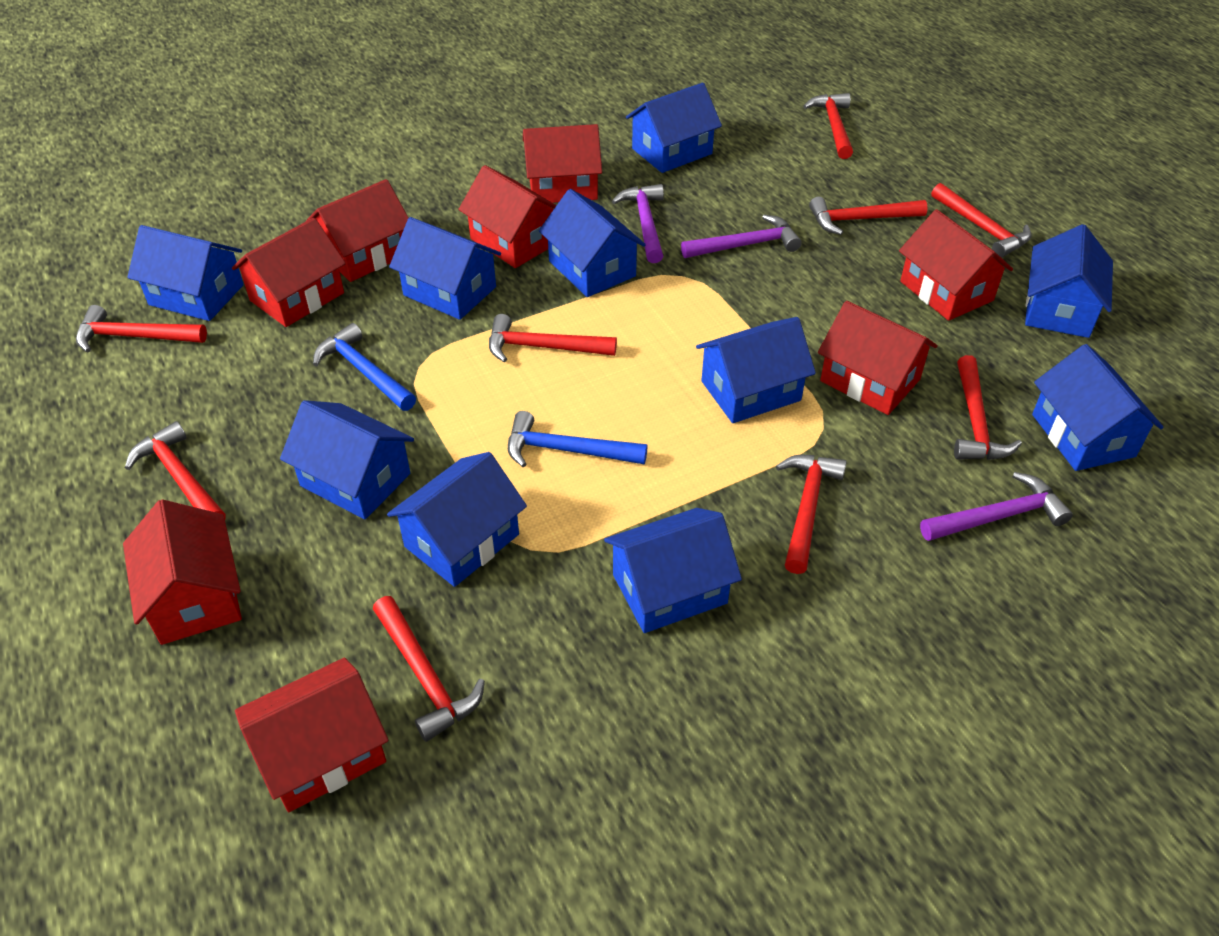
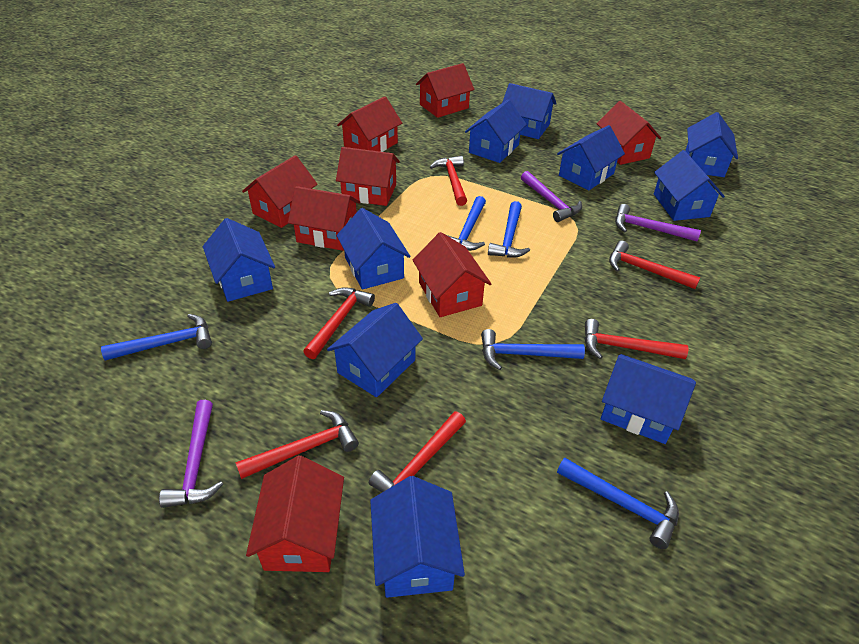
blue hammer: 2 -> 5
red hammer: 9 -> 6

